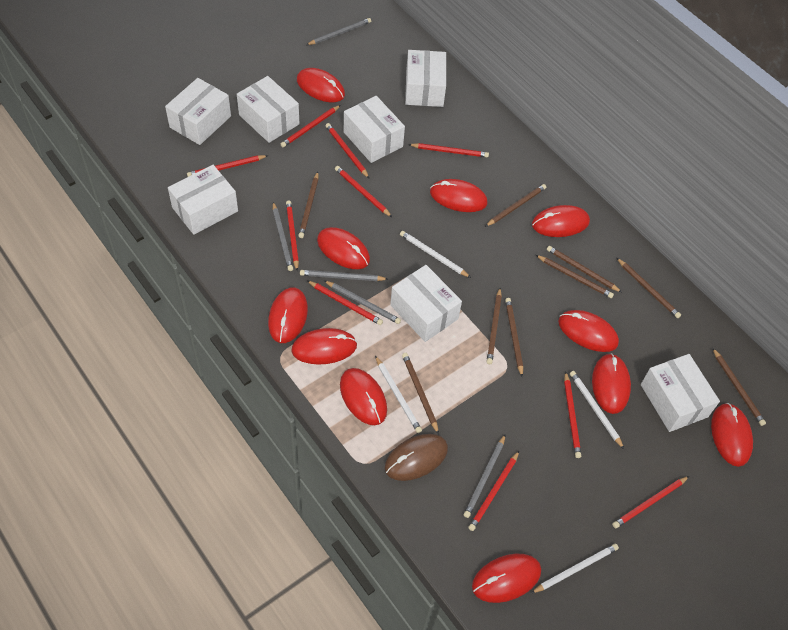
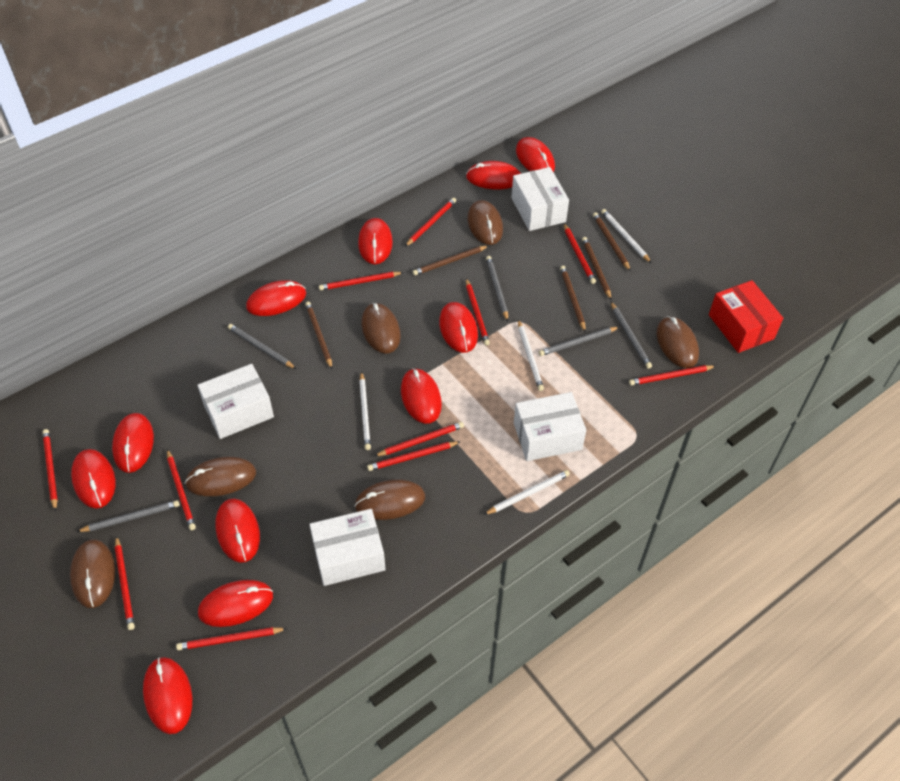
brown mouse: 1 -> 6
brown pencil: 9 -> 5
red box: 0 -> 1
red pencil: 10 -> 11
white box: 7 -> 4

